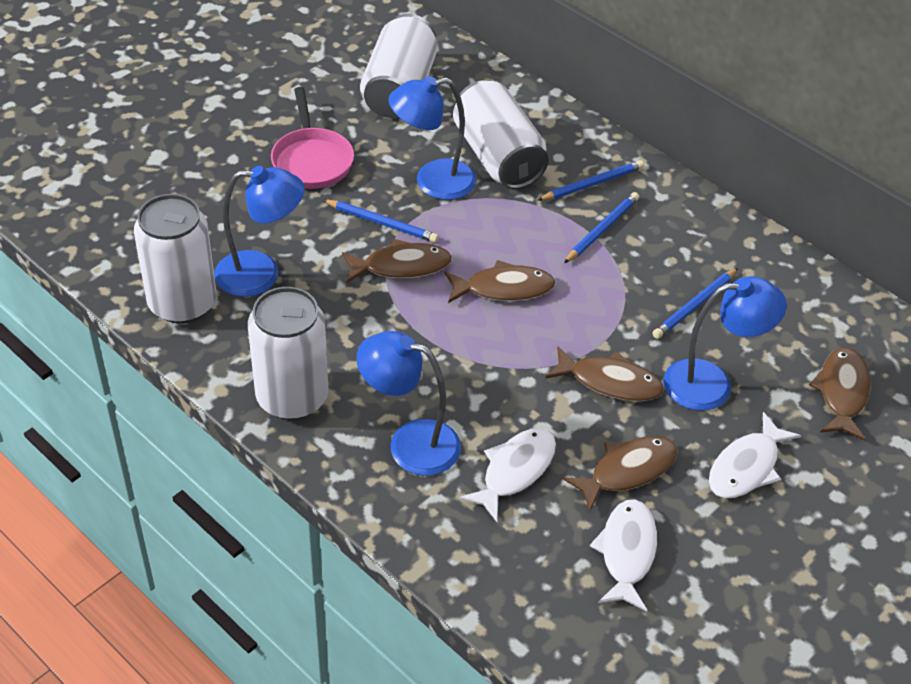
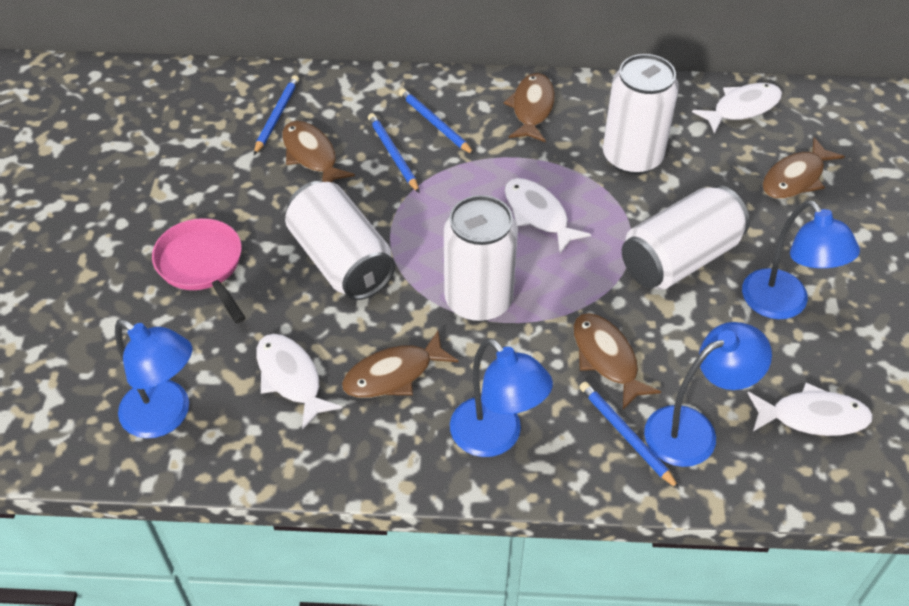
white fish: 3 -> 4

